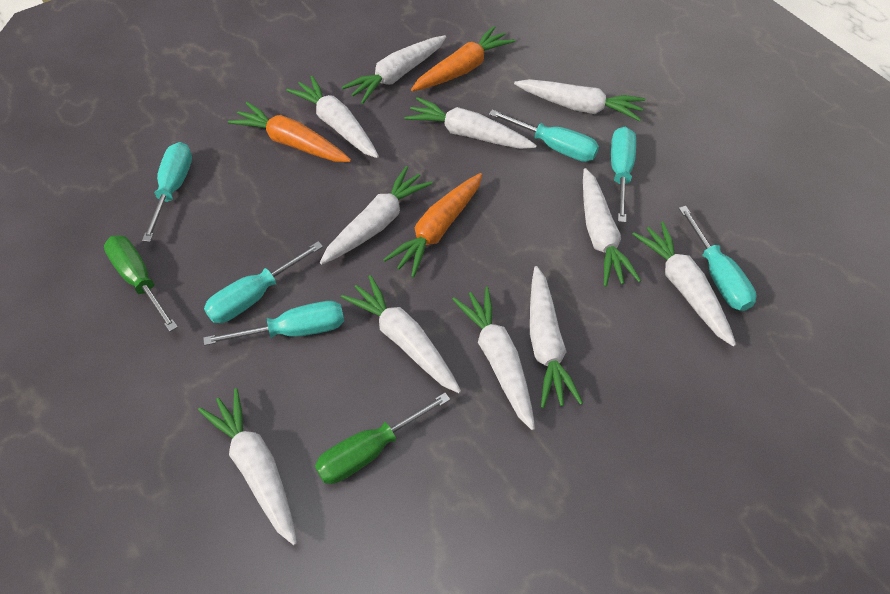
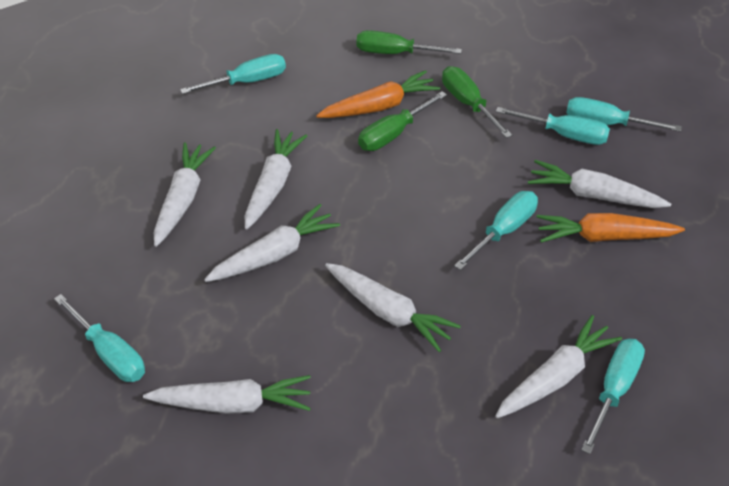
green screwdriver: 2 -> 3
orange carrot: 3 -> 2
white carrot: 11 -> 7

